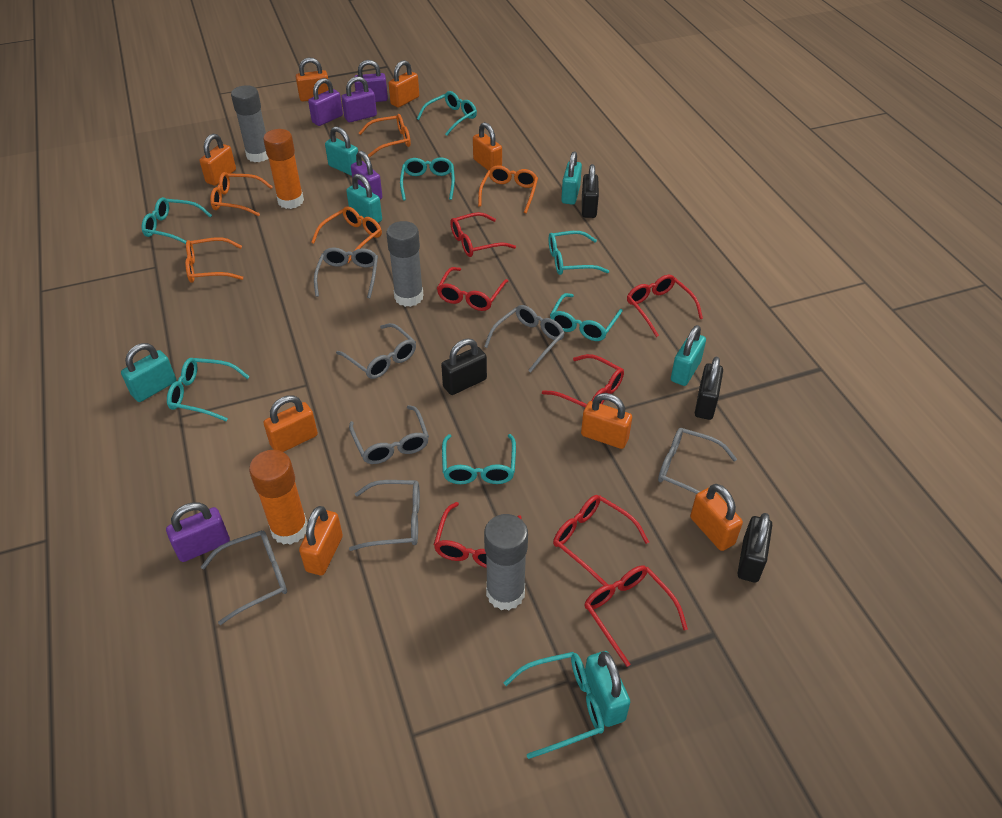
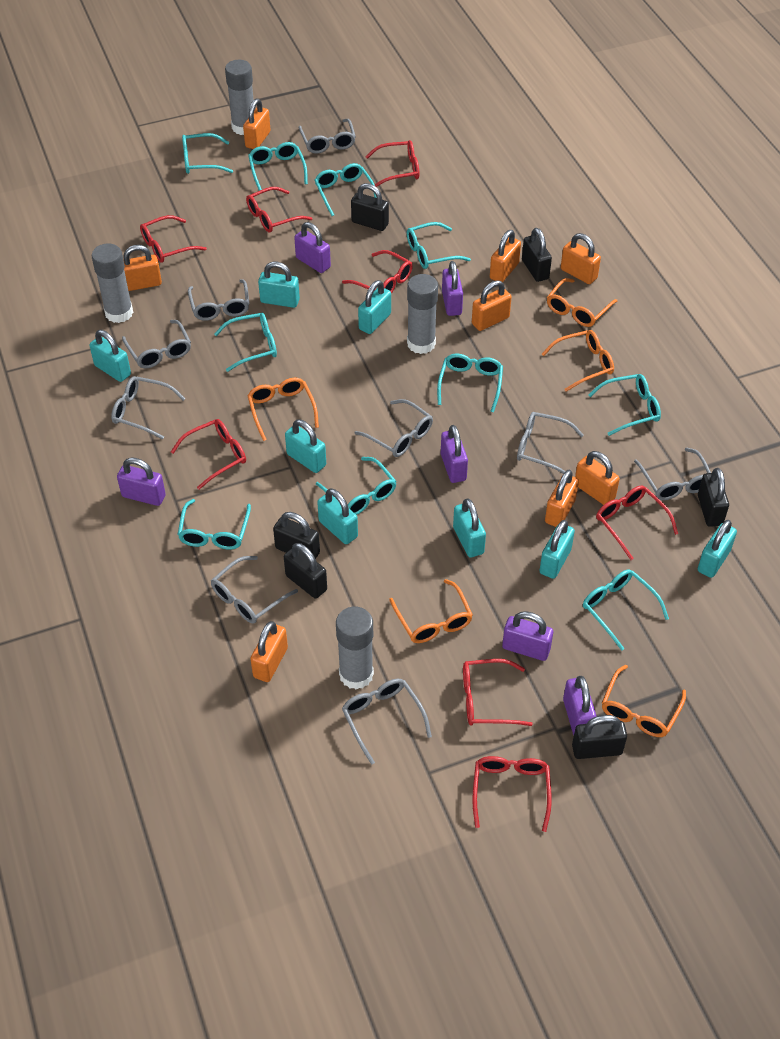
black padlock: 4 -> 6
grey glasses: 7 -> 9
grey glue stick: 3 -> 4
orange glue stick: 2 -> 0
purple padlock: 5 -> 6
red glasses: 7 -> 8
turquoise glasses: 8 -> 10
turquoise padlock: 6 -> 8

